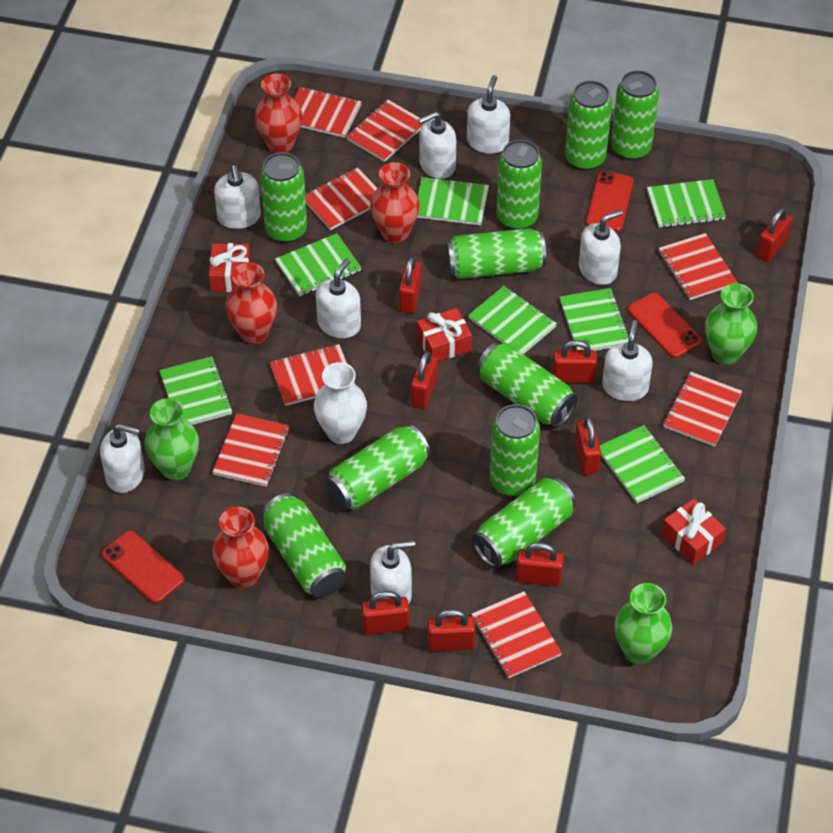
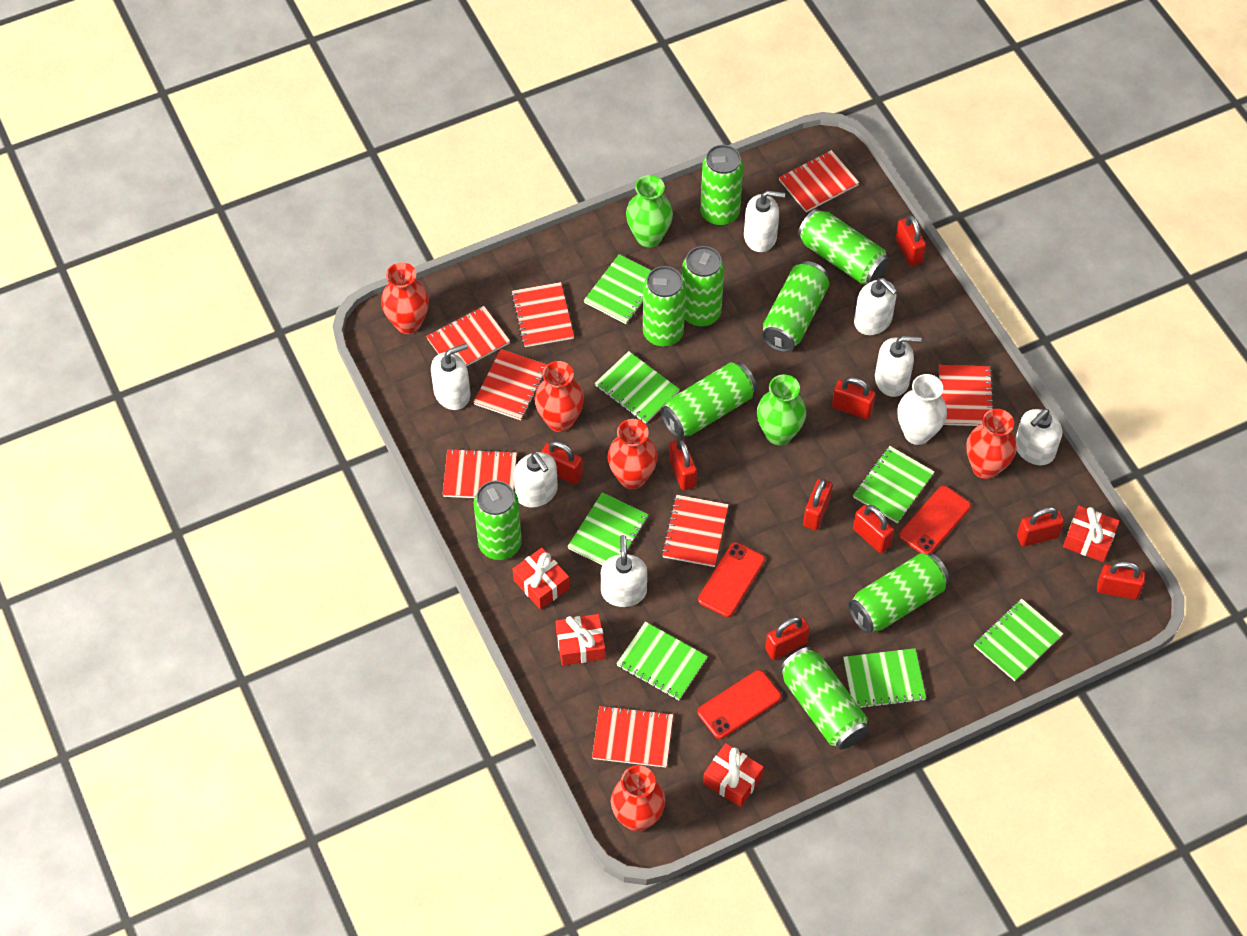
green can: 10 -> 9
green vase: 3 -> 2
red gift: 3 -> 4
red padlock: 8 -> 9
red vase: 4 -> 5
white soap dispenser: 8 -> 7

